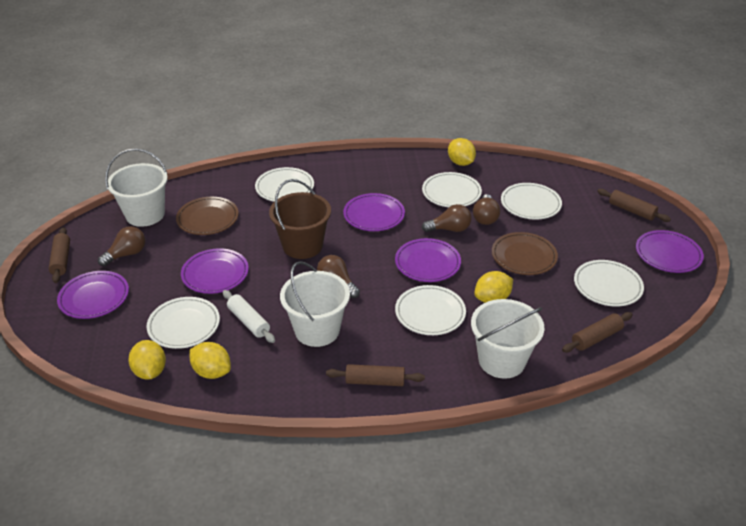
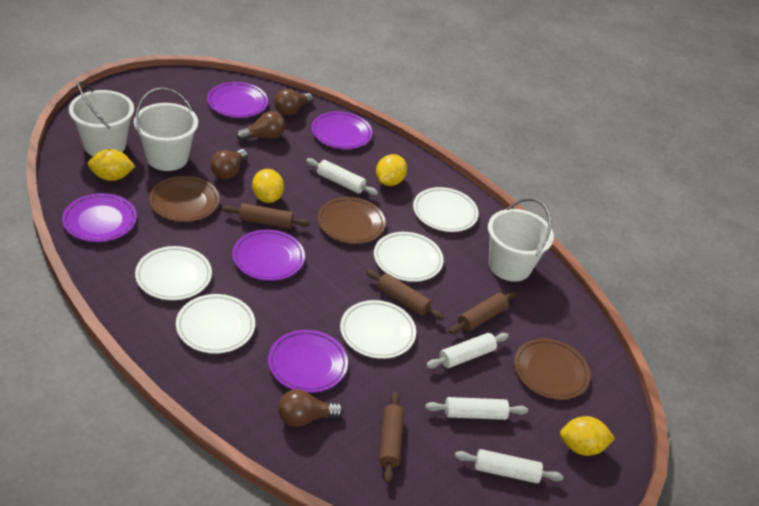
brown bucket: 1 -> 0
brown plate: 2 -> 3
white plate: 6 -> 5
white rolling pin: 1 -> 4

